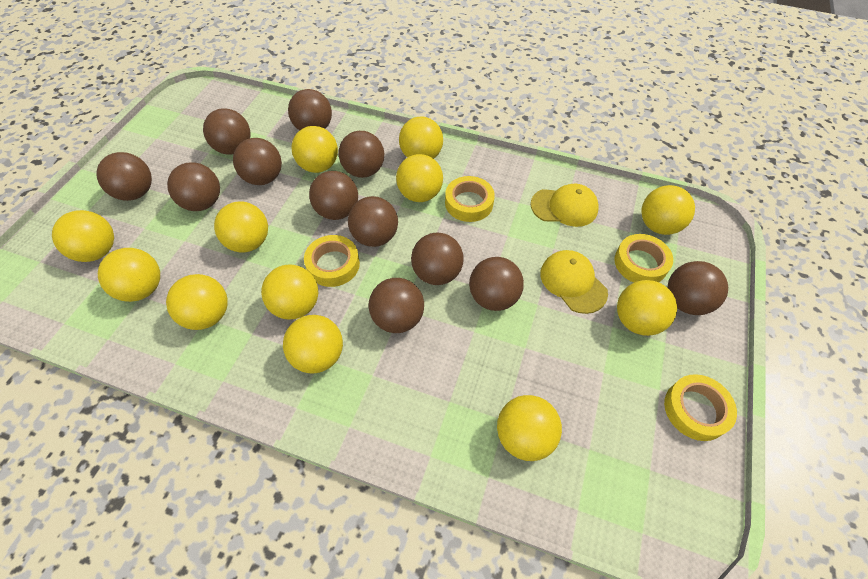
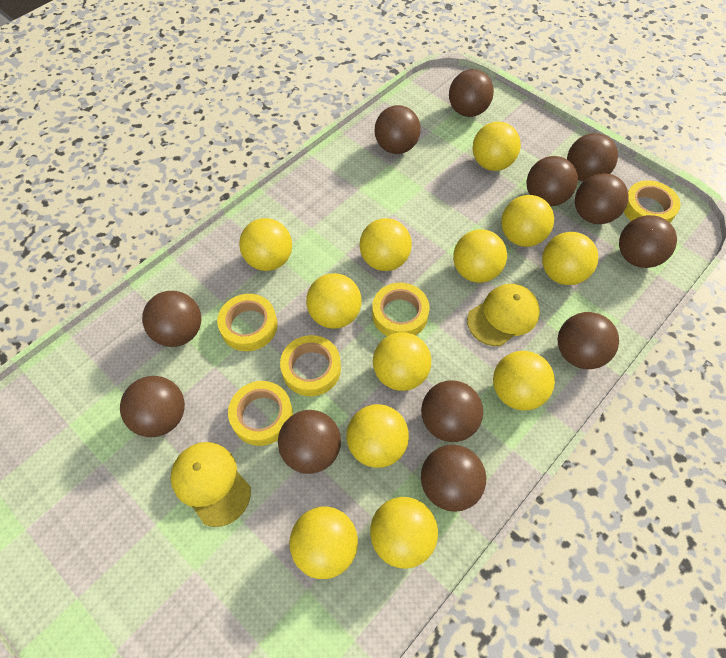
yellow tape: 4 -> 5

